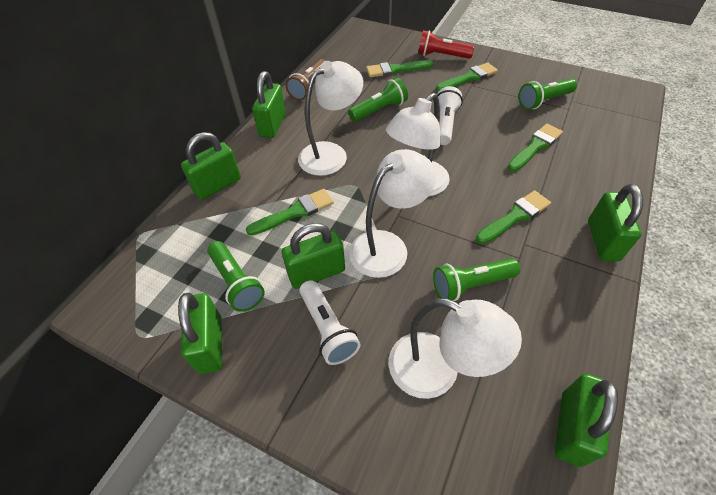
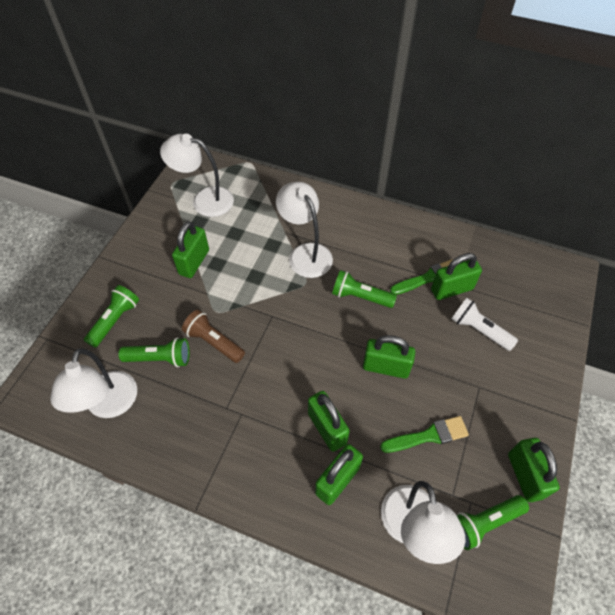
green brush: 5 -> 2
red flashlight: 1 -> 0
white flashlight: 2 -> 1

